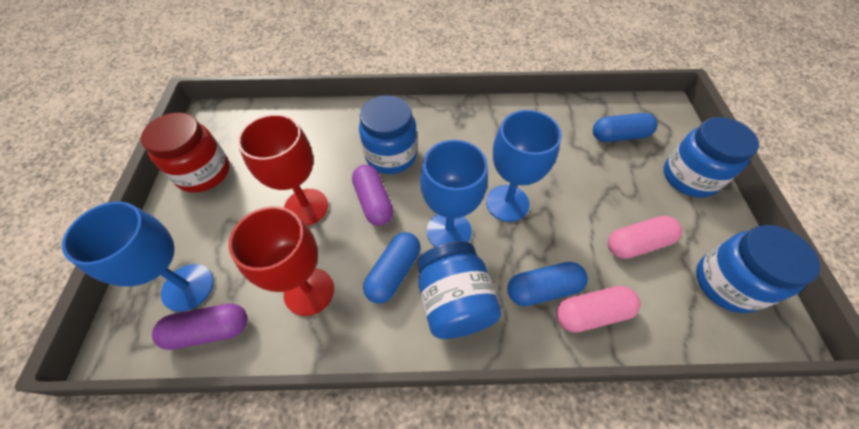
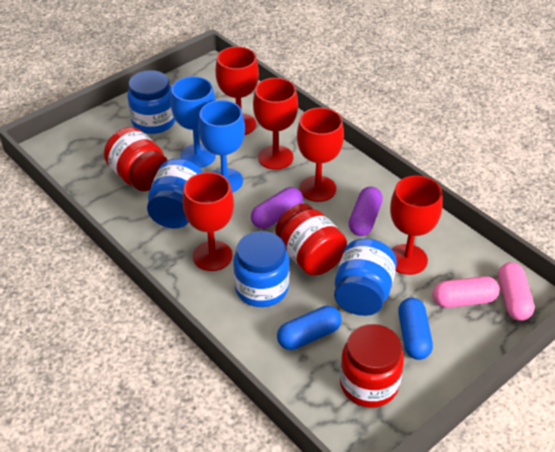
blue capsule: 3 -> 2
blue goblet: 3 -> 2
red goblet: 2 -> 5
red jar: 1 -> 3

